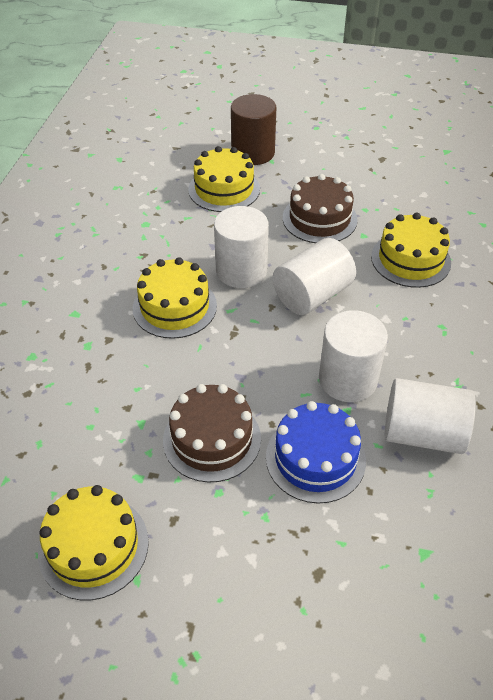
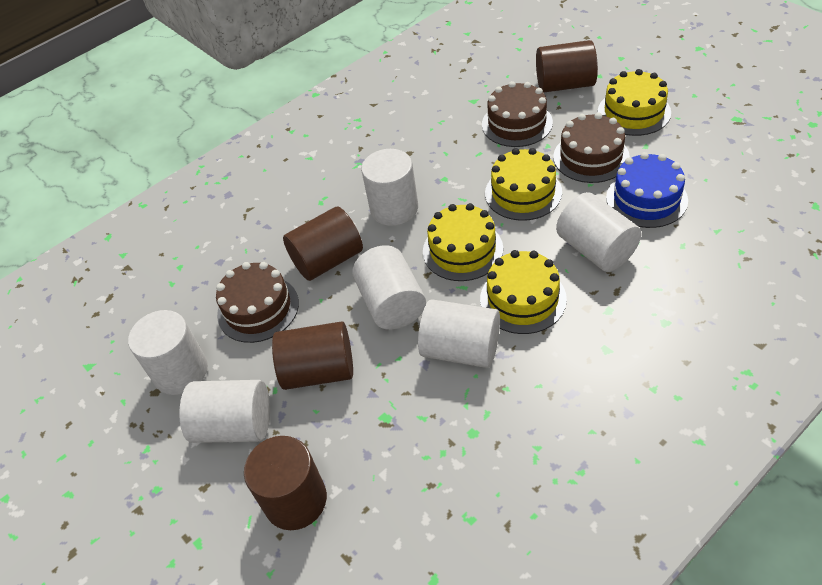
brown cake: 2 -> 3
brown cylinder: 1 -> 4
white cylinder: 4 -> 6

